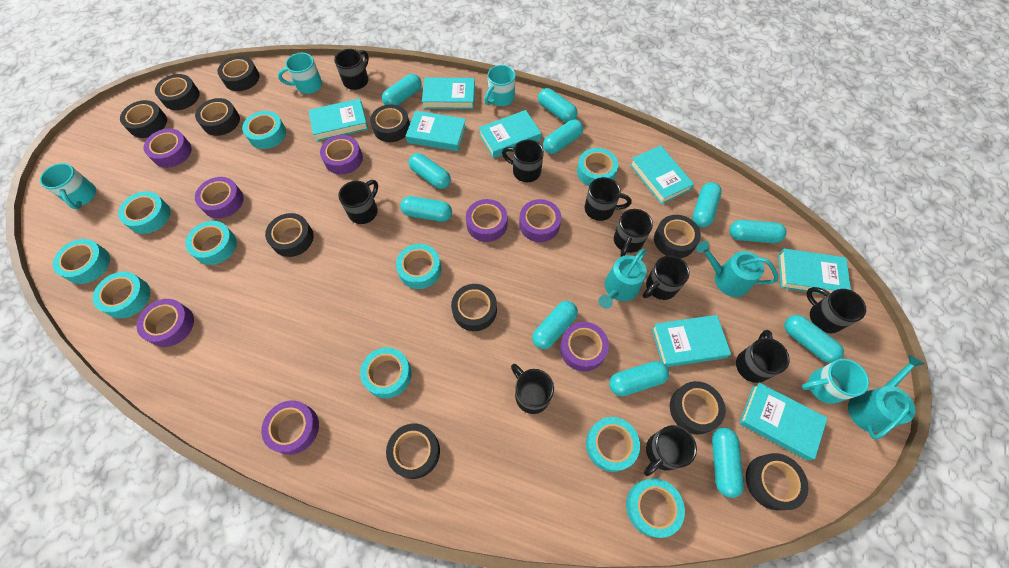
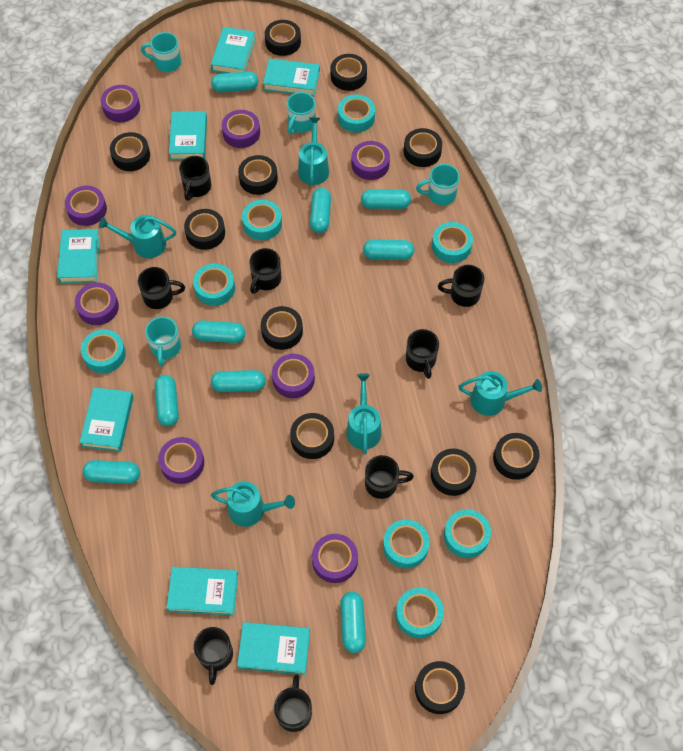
black mug: 10 -> 8
turquoise book: 8 -> 7
turquoise capsule: 11 -> 9
turquoise tape: 10 -> 8
turquoise watering can: 3 -> 5

